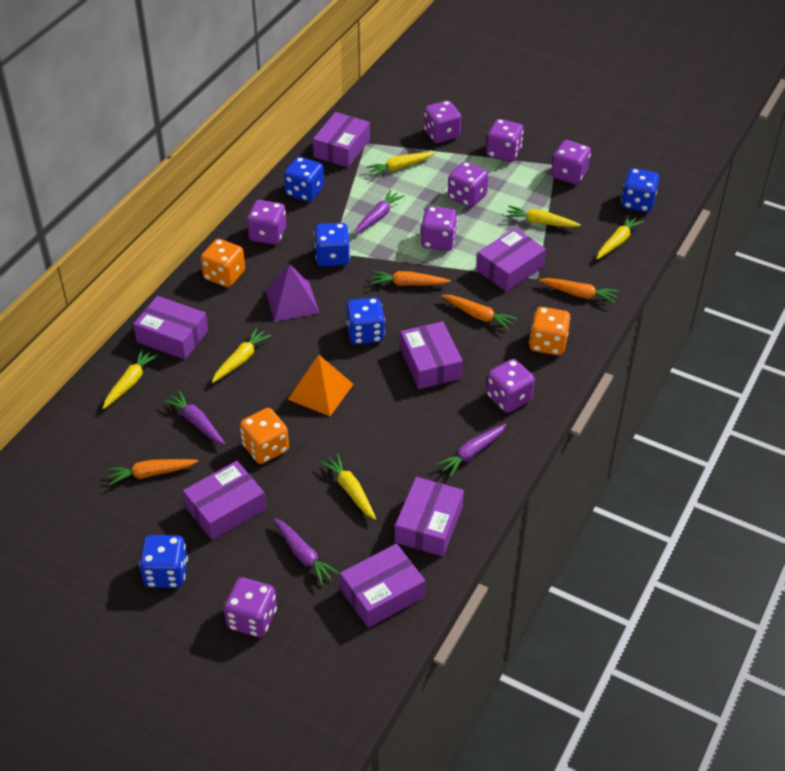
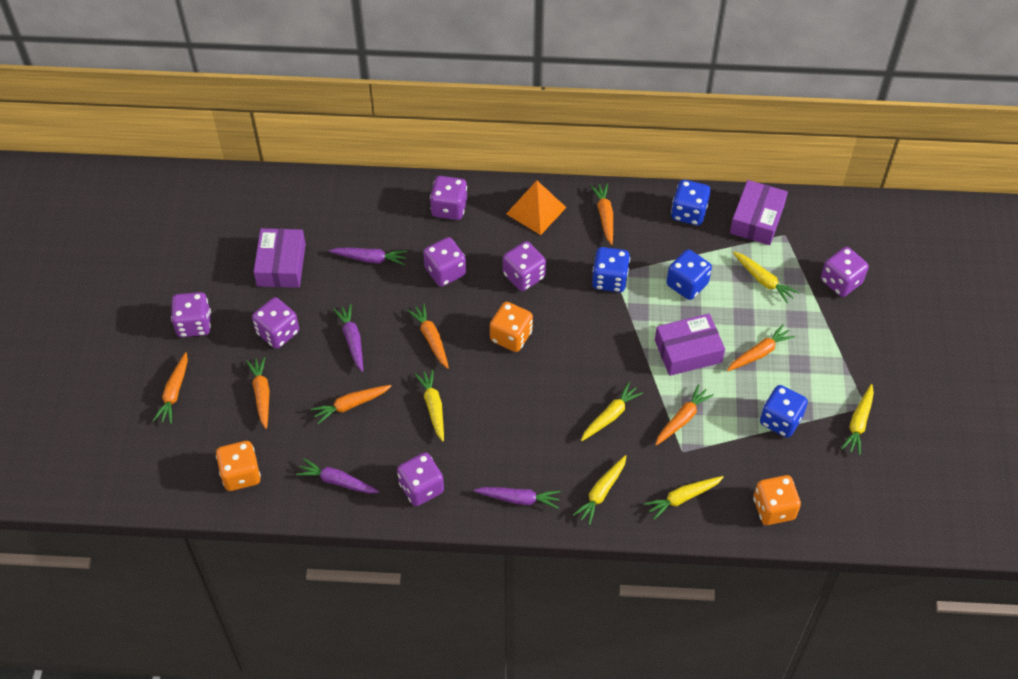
blue dice: 5 -> 4
orange carrot: 4 -> 7
purple box: 7 -> 3
purple dice: 8 -> 7
purple pyramid: 1 -> 0

